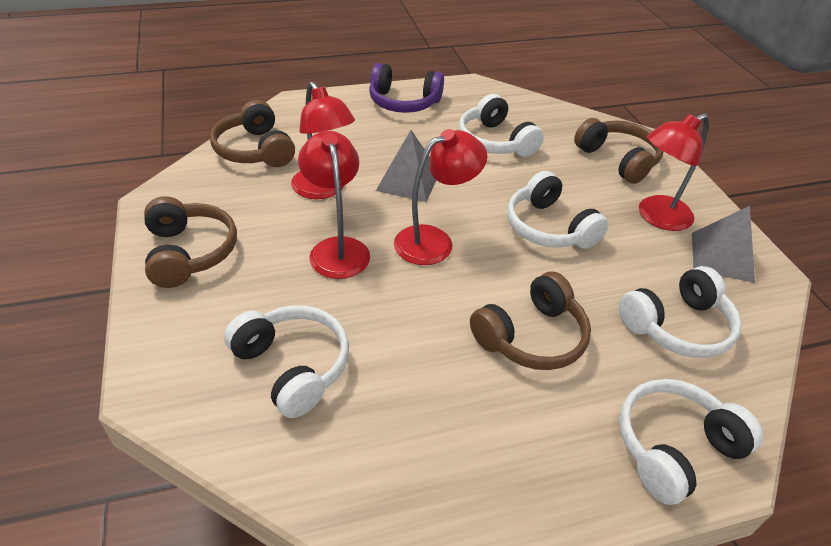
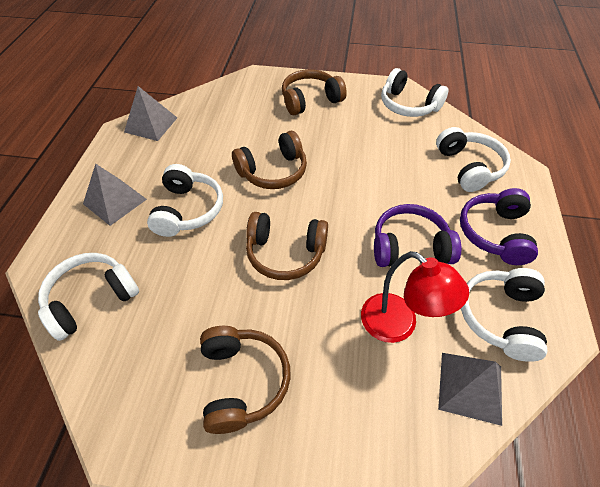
grey pyramid: 2 -> 3
purple headphones: 1 -> 2
red lamp: 4 -> 1

